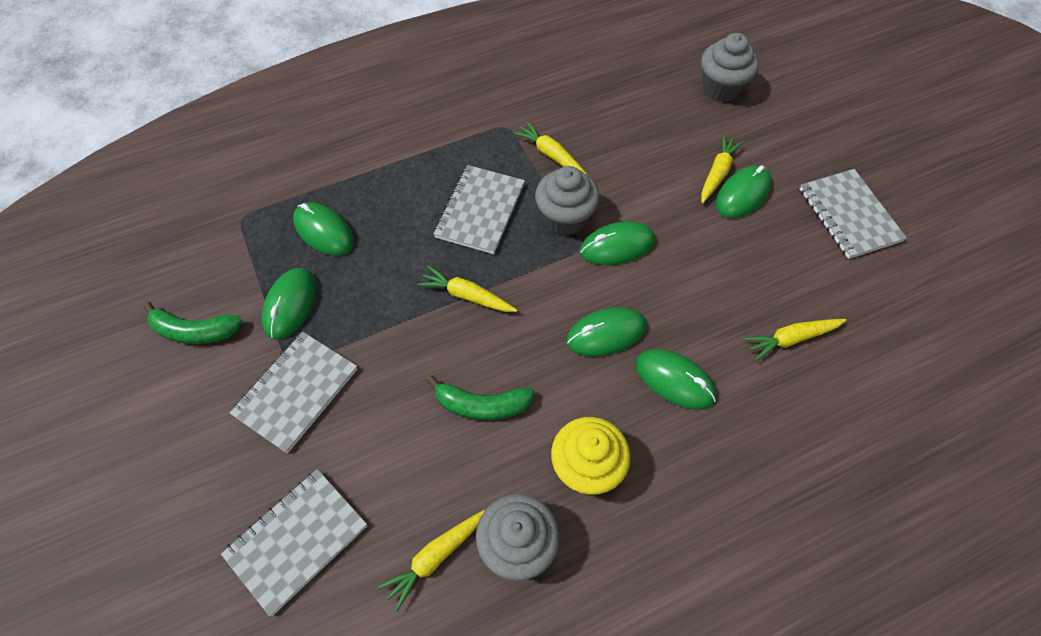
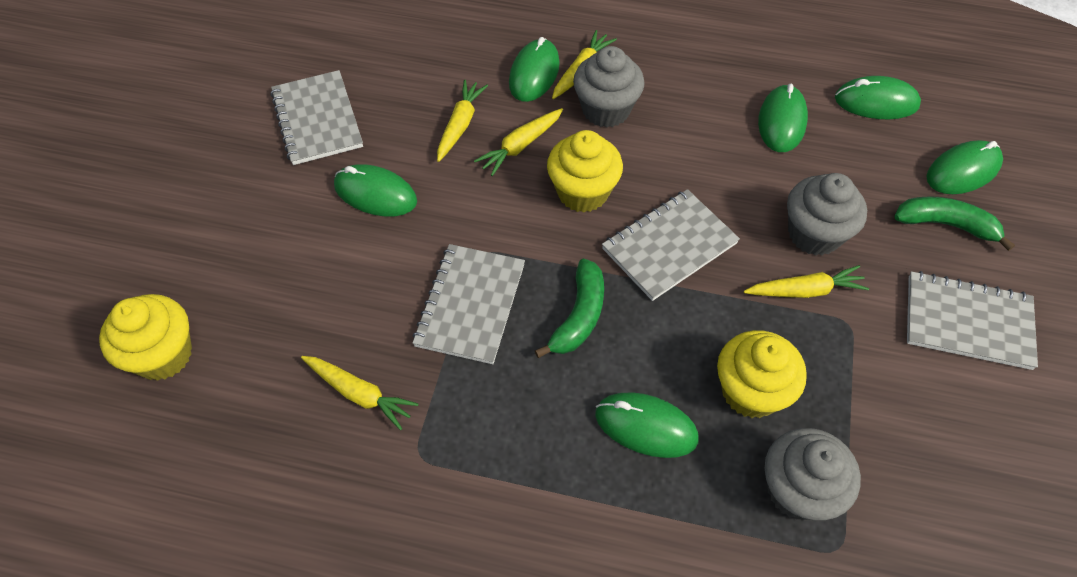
yellow cupcake: 1 -> 3

